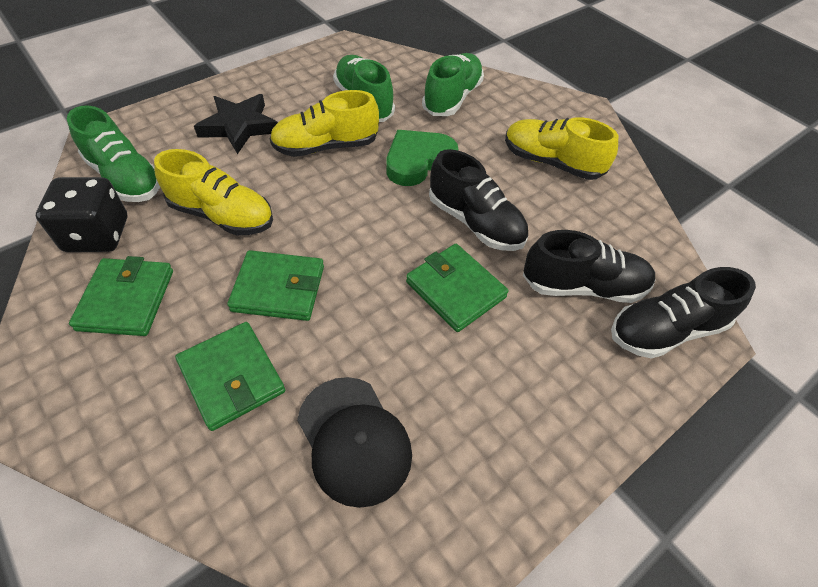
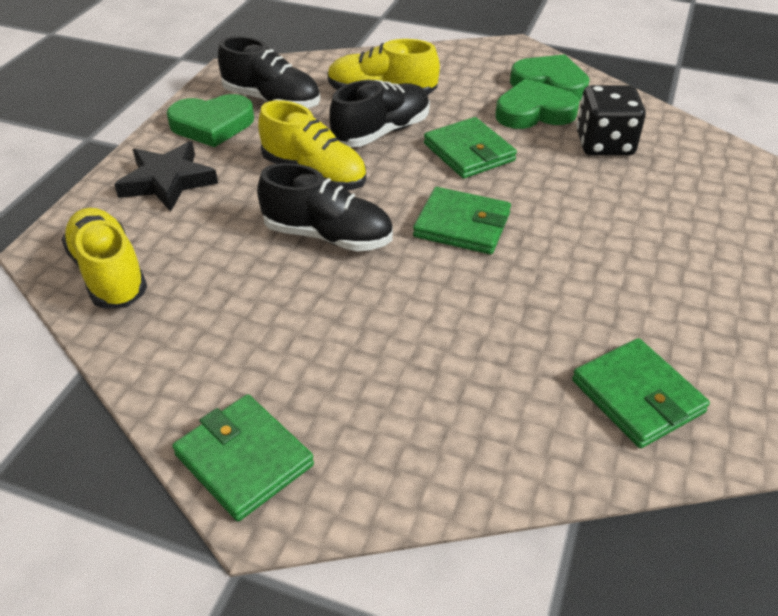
black cap: 1 -> 0
green heart: 1 -> 3
green shoe: 3 -> 0

